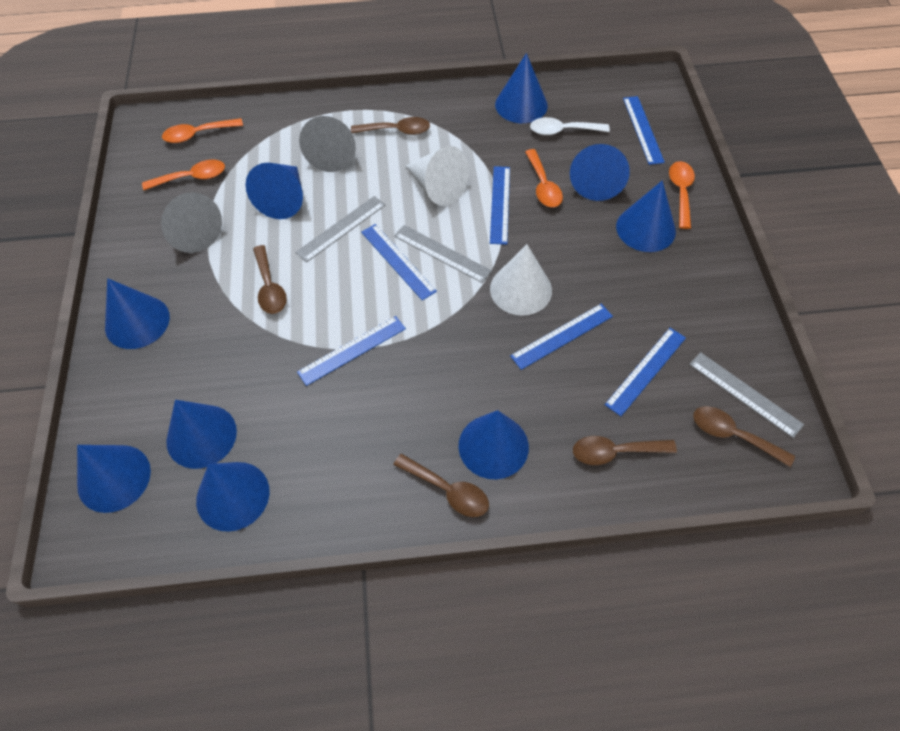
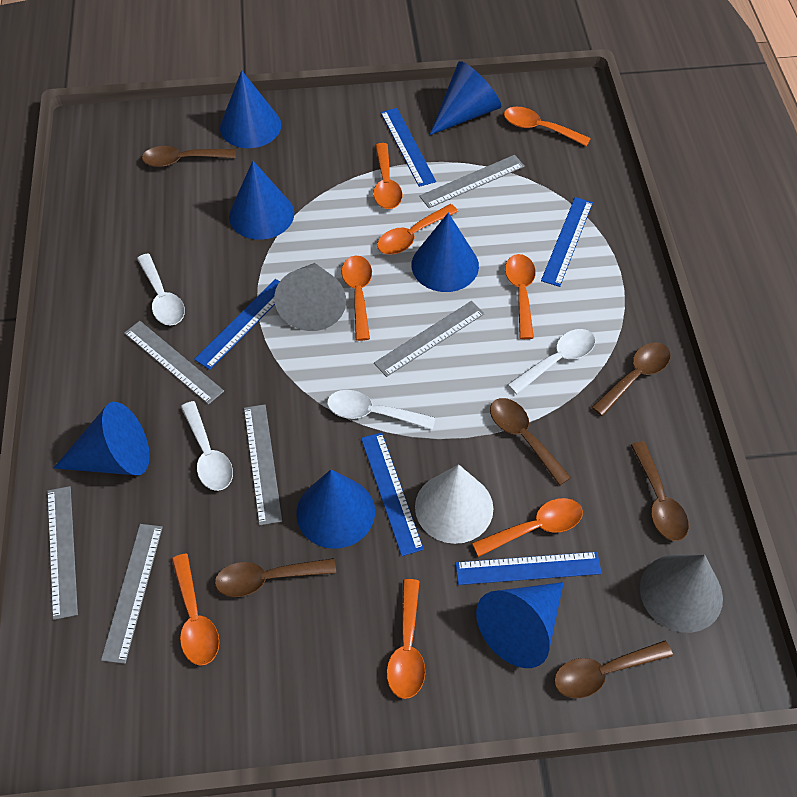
blue cone: 9 -> 7
blue ruler: 6 -> 5
brown spoon: 5 -> 6
grey ruler: 3 -> 6
orange spoon: 4 -> 8
white cone: 2 -> 1
white spoon: 1 -> 4

